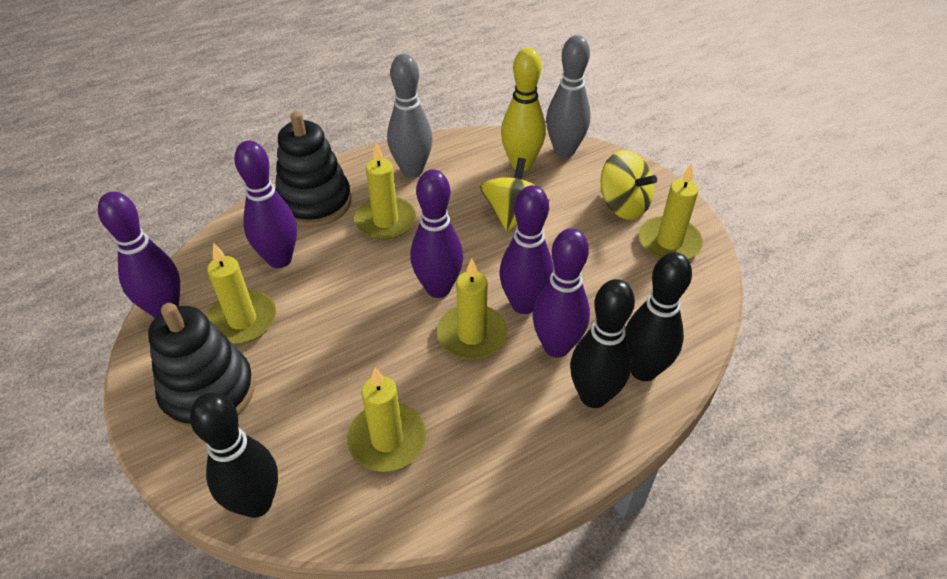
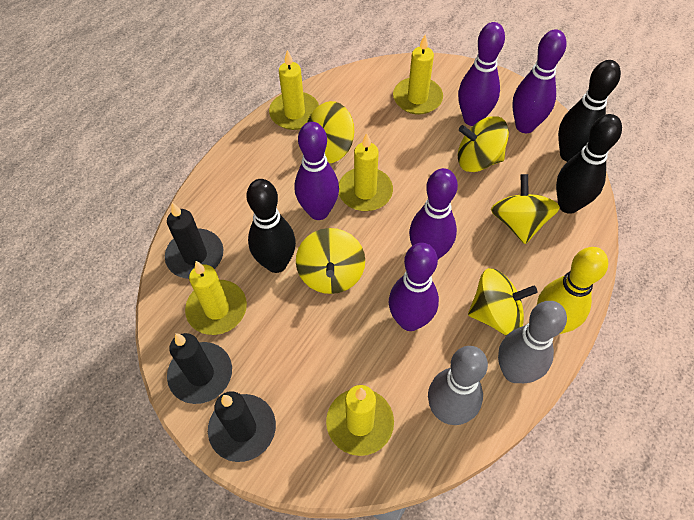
black candle: 0 -> 3
black stacking toy: 2 -> 0
yellow spinning top: 2 -> 5

